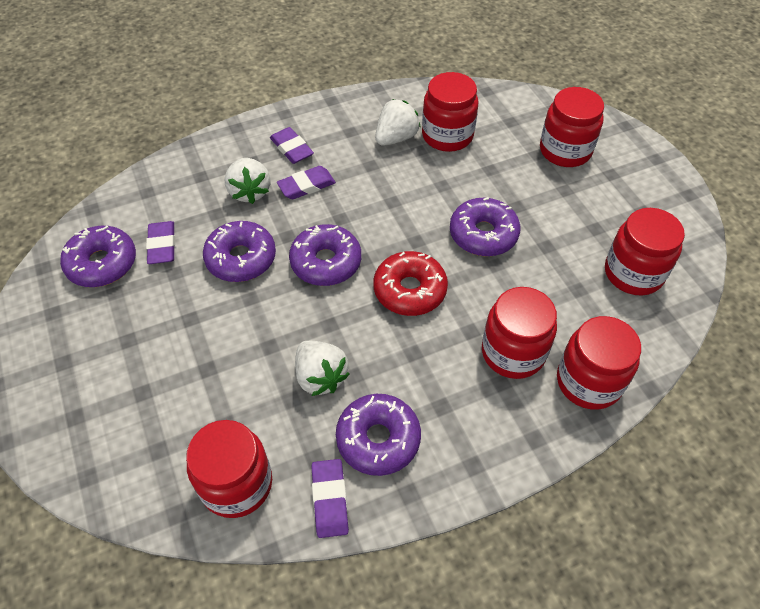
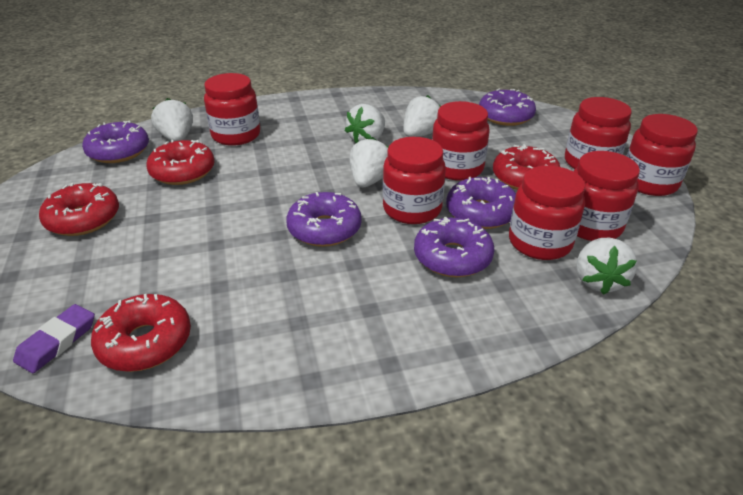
purple eraser: 4 -> 1
red donut: 1 -> 4
red jar: 6 -> 7
white strawberry: 3 -> 5

